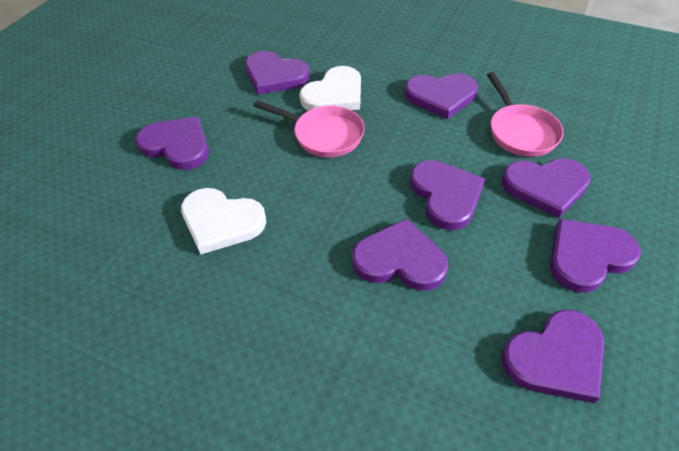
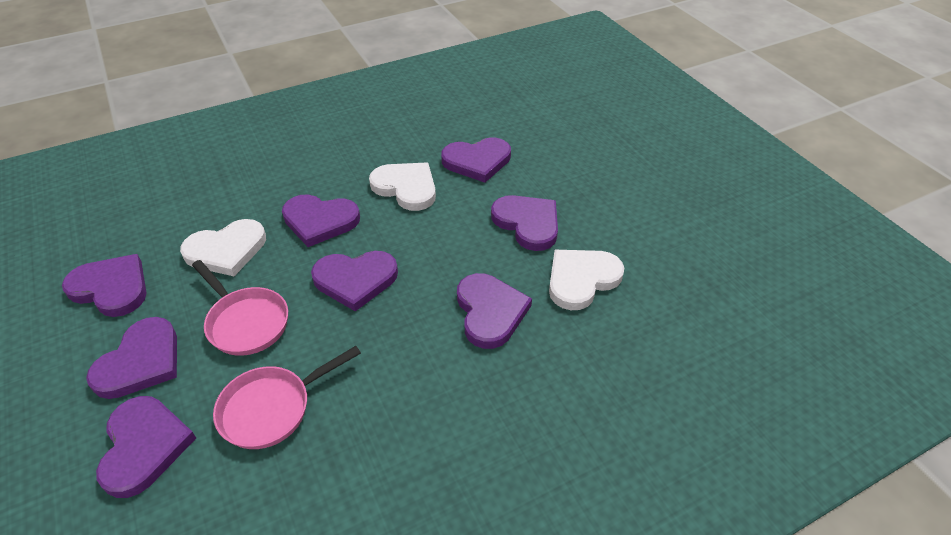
white heart: 2 -> 3

